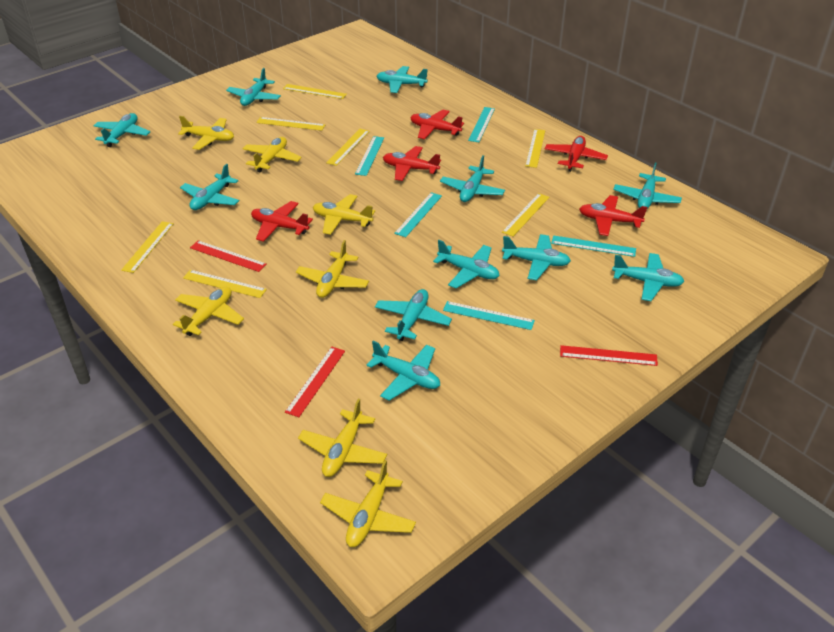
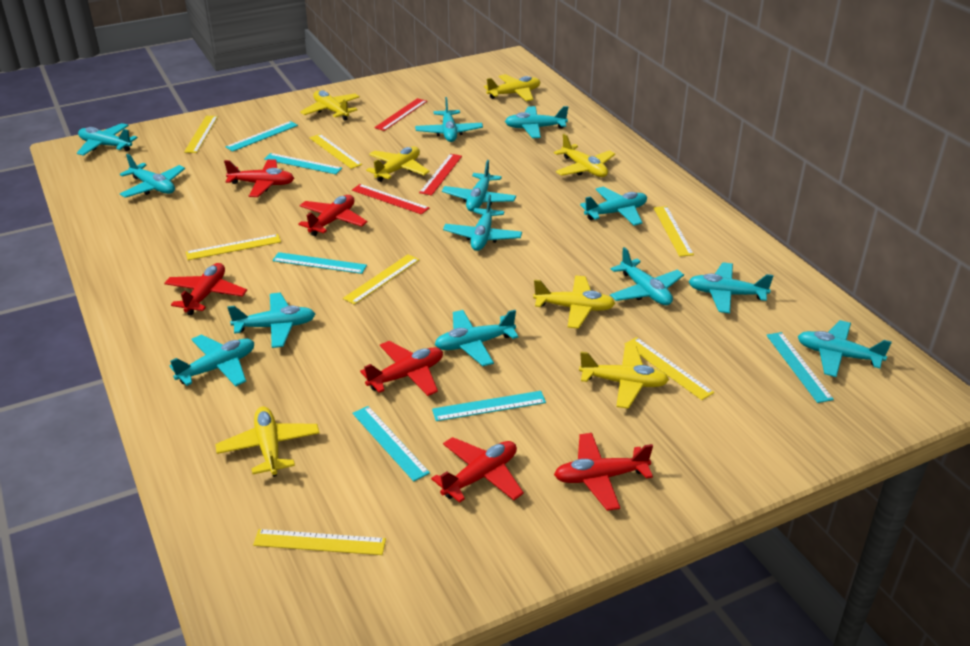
red plane: 5 -> 6
turquoise plane: 11 -> 13
turquoise ruler: 5 -> 6

